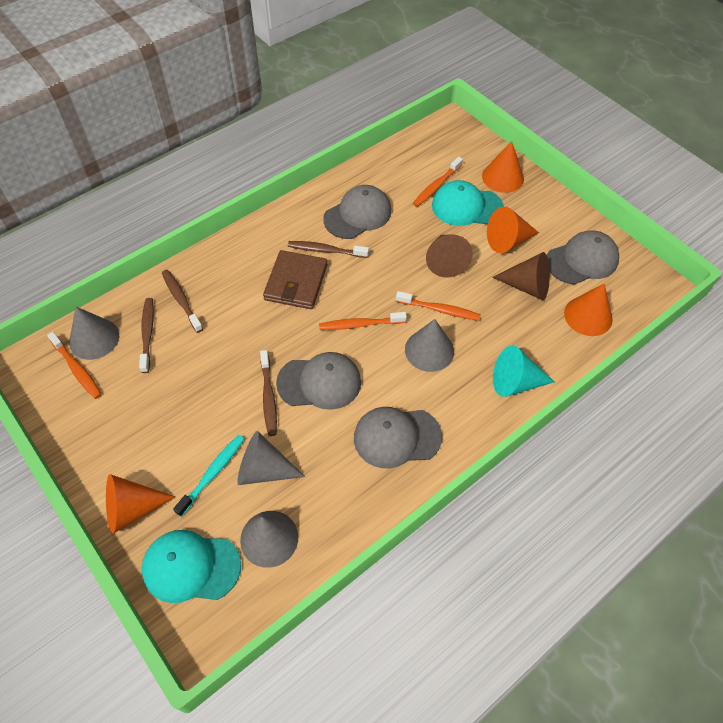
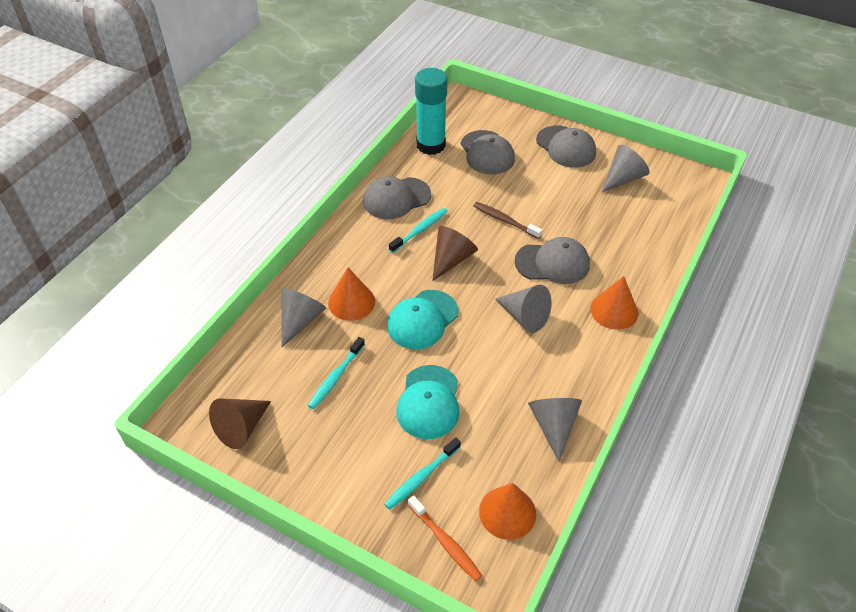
brown toothbrush: 4 -> 1
brown wallet: 1 -> 0
orange cone: 4 -> 3
orange toothbrush: 4 -> 1
turquoise cone: 1 -> 0
turquoise glue stick: 0 -> 1
turquoise toothbrush: 1 -> 3

